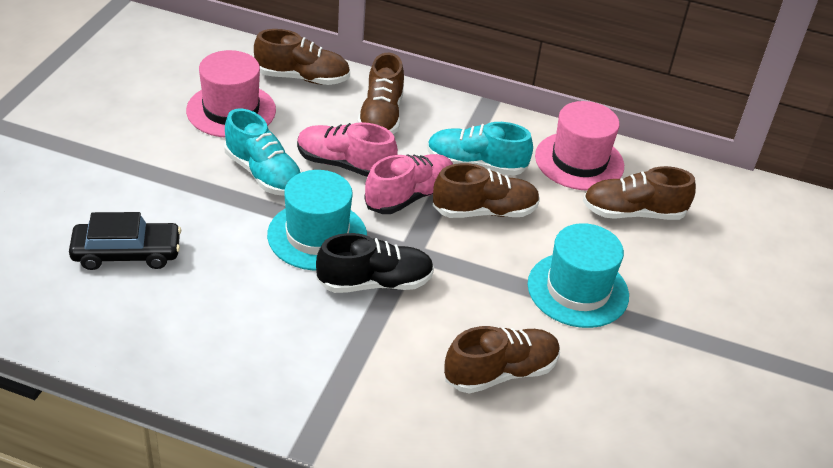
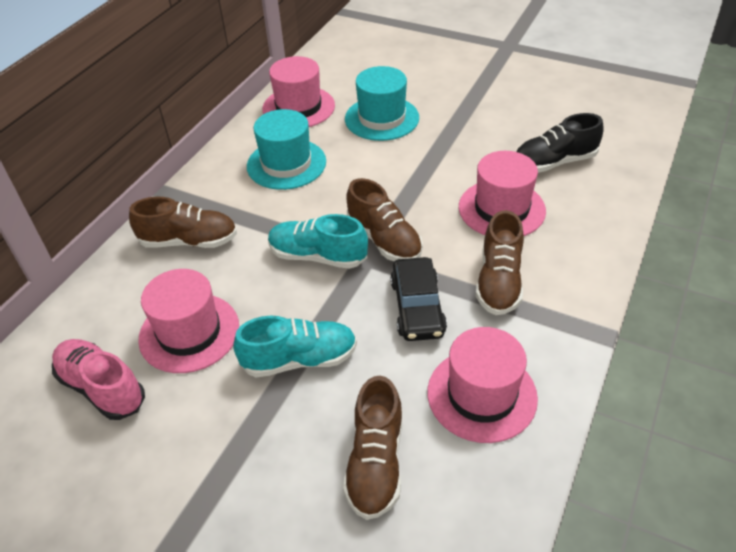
brown shoe: 5 -> 4
pink hat: 2 -> 4
pink shoe: 2 -> 1

